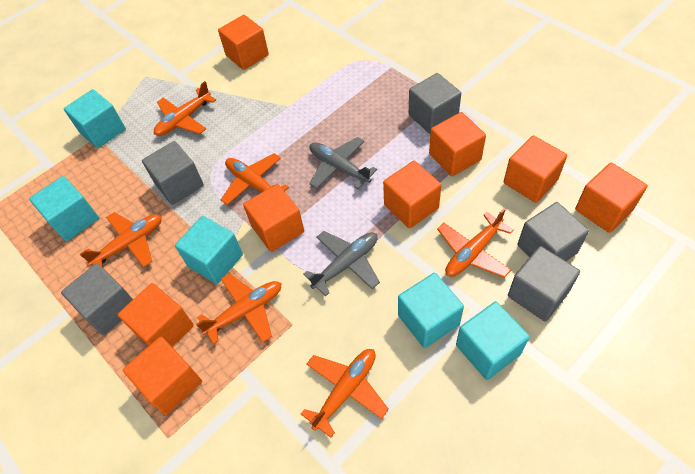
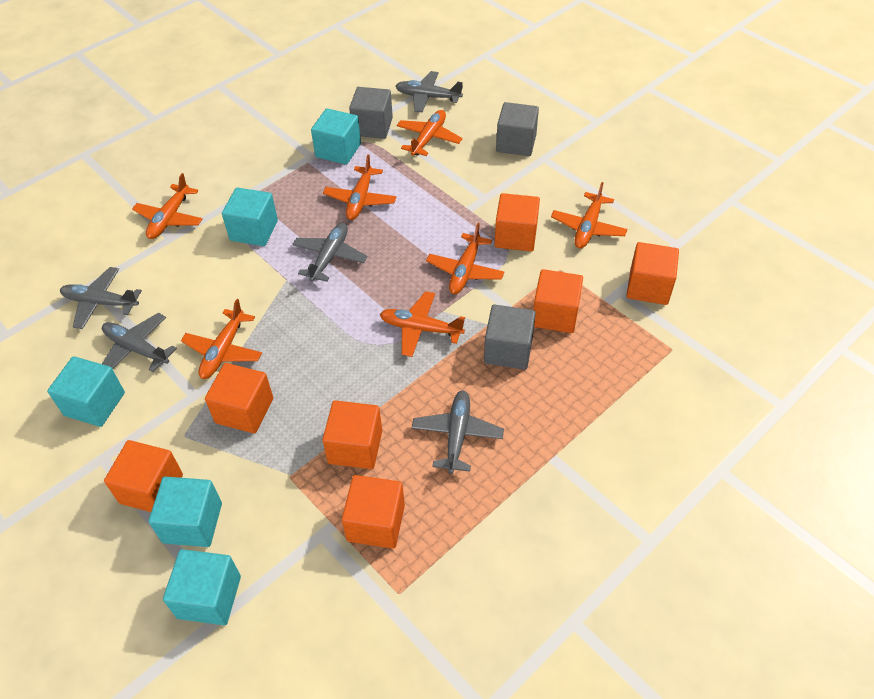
grey cube: 5 -> 3
grey plane: 2 -> 5
orange cube: 8 -> 7
orange plane: 6 -> 7

